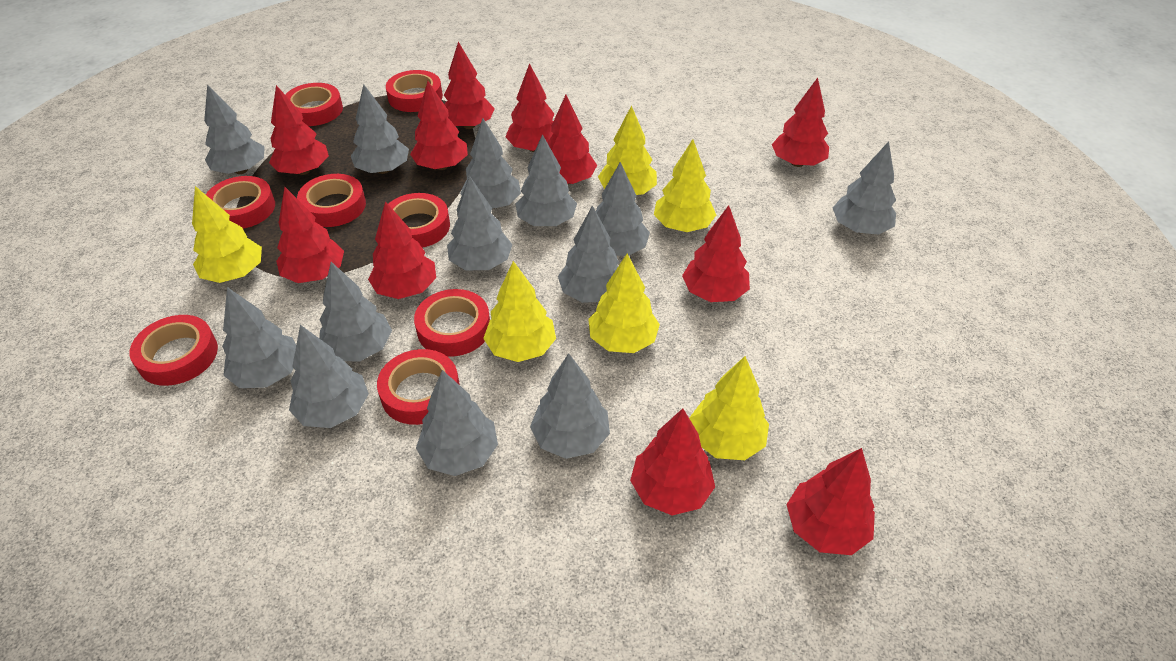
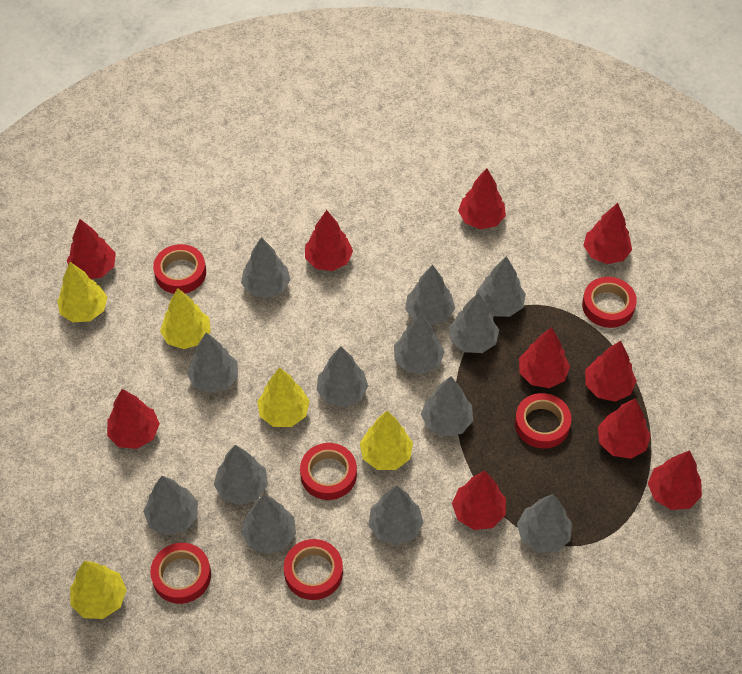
red tape: 8 -> 6
red tree: 11 -> 10
yellow tree: 6 -> 5

